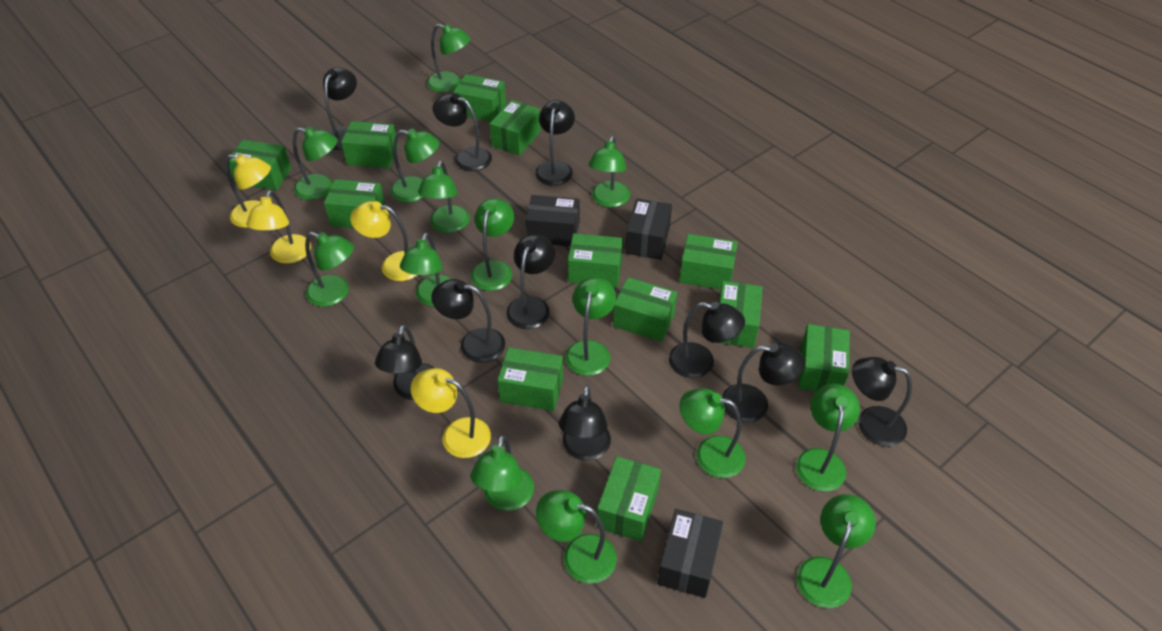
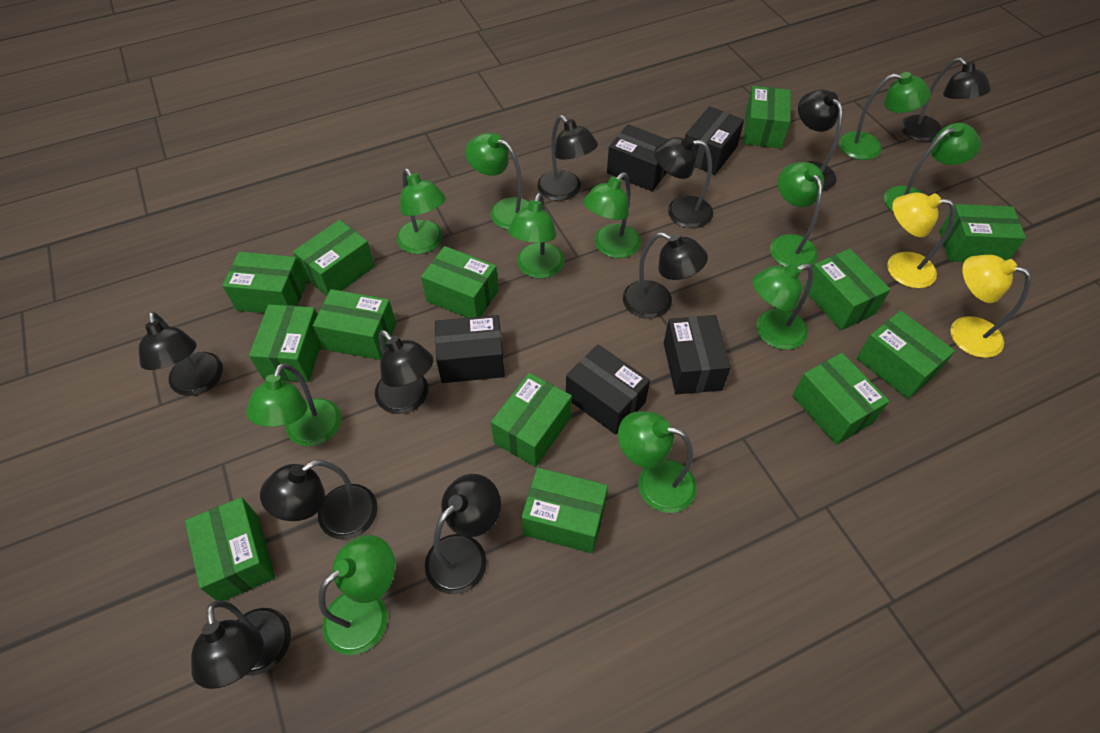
black box: 3 -> 5
green box: 12 -> 13
green lamp: 14 -> 11
yellow lamp: 4 -> 2

